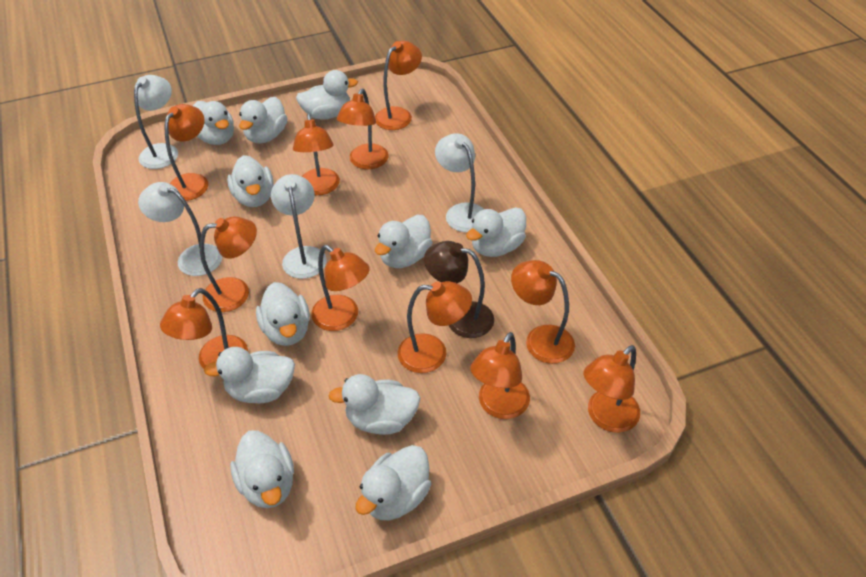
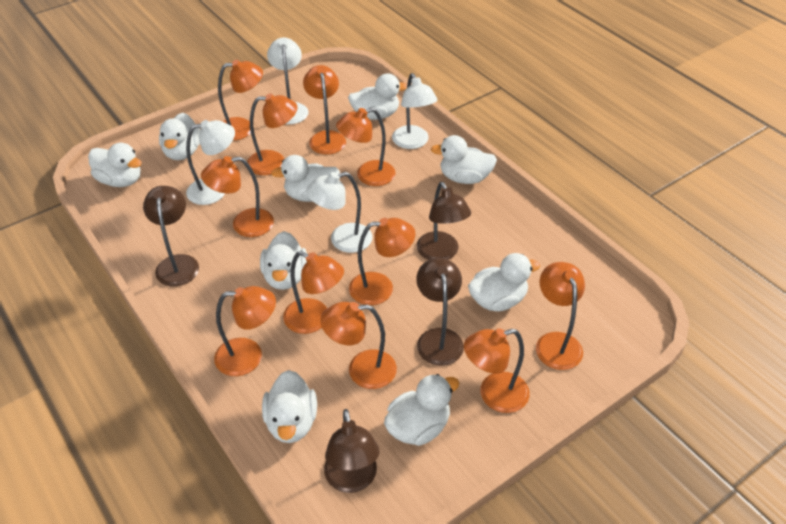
brown lamp: 1 -> 4
white duck: 11 -> 9

